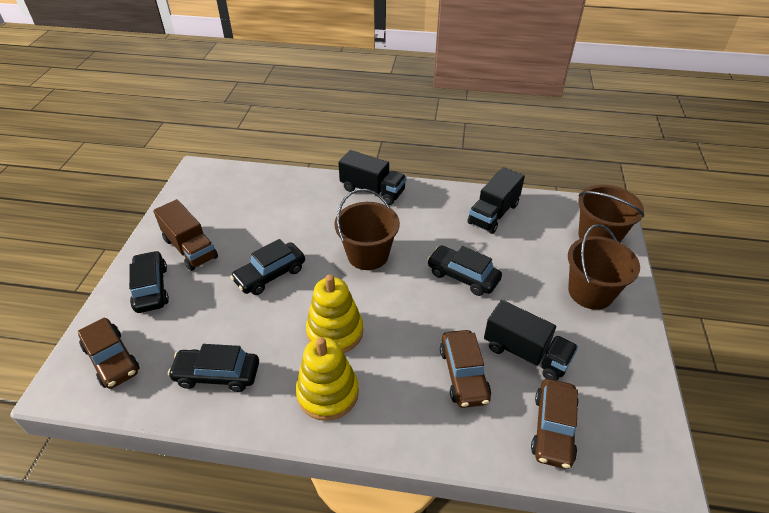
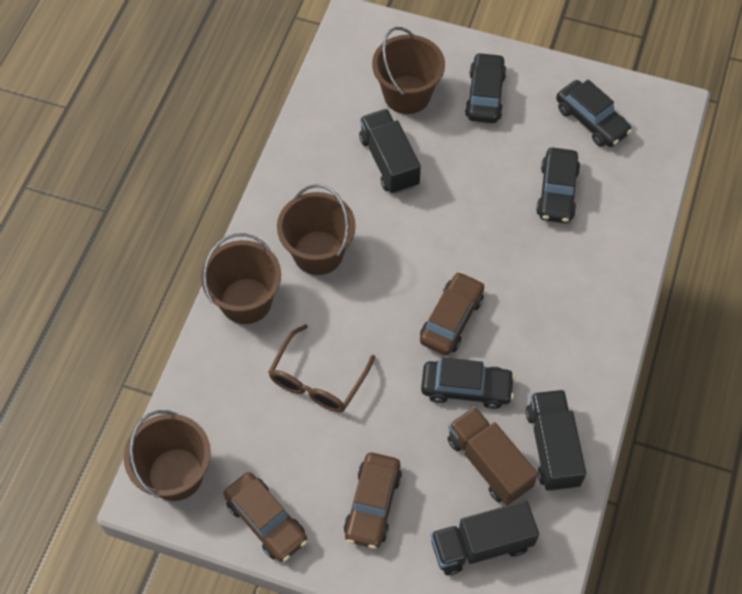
brown bucket: 3 -> 4
brown glasses: 0 -> 1
yellow stacking toy: 2 -> 0

